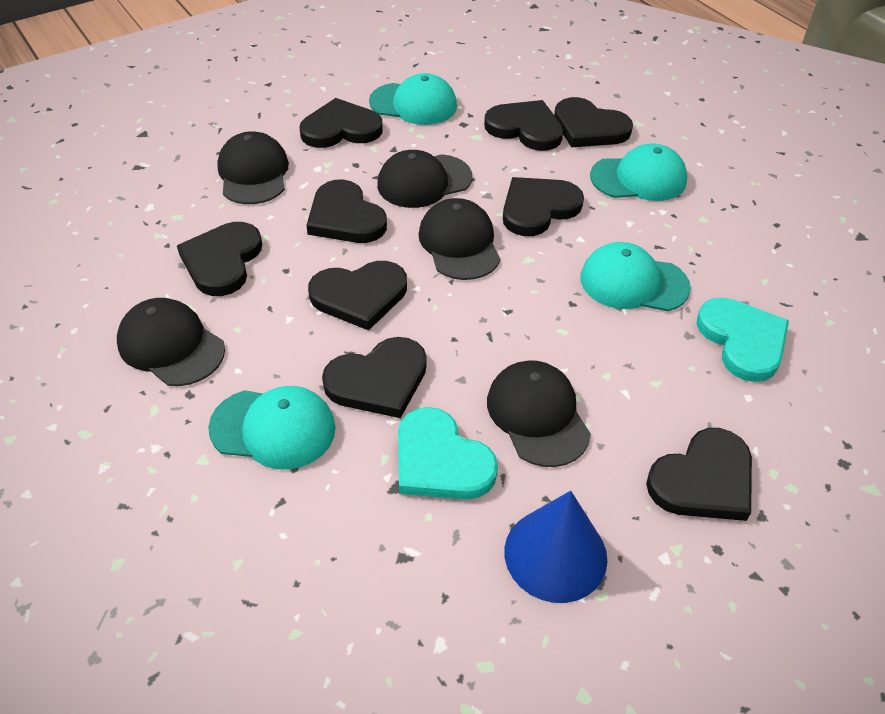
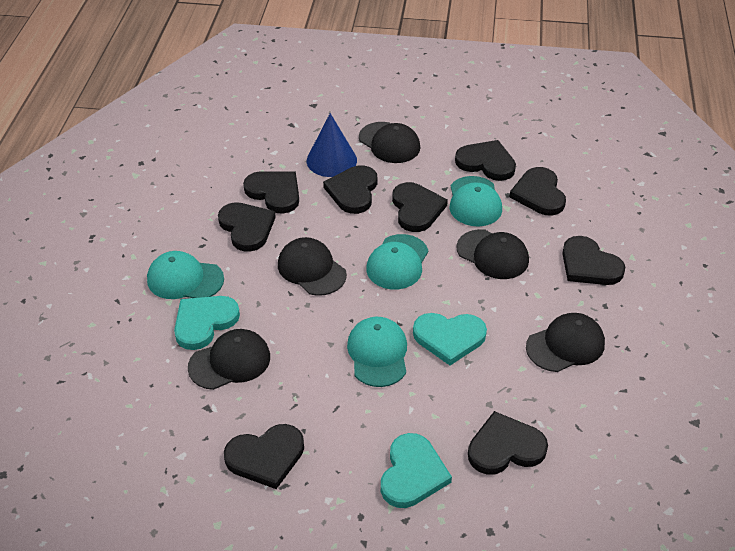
turquoise heart: 2 -> 3

